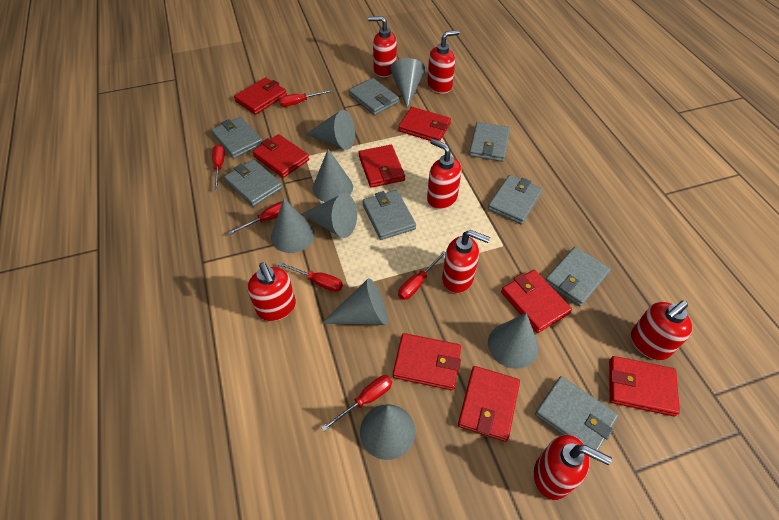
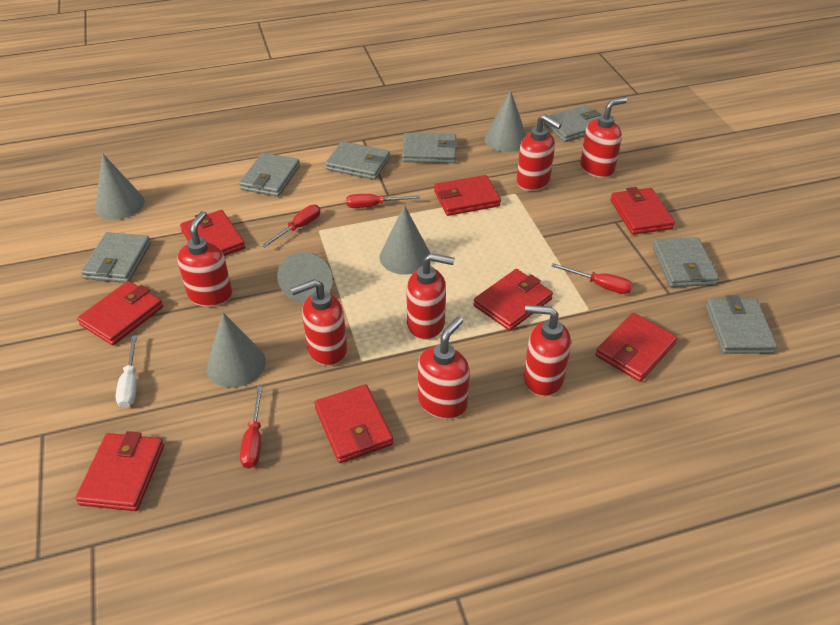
grey cone: 8 -> 5
grey wallet: 8 -> 7
red screwdriver: 6 -> 4
white screwdriver: 0 -> 1

